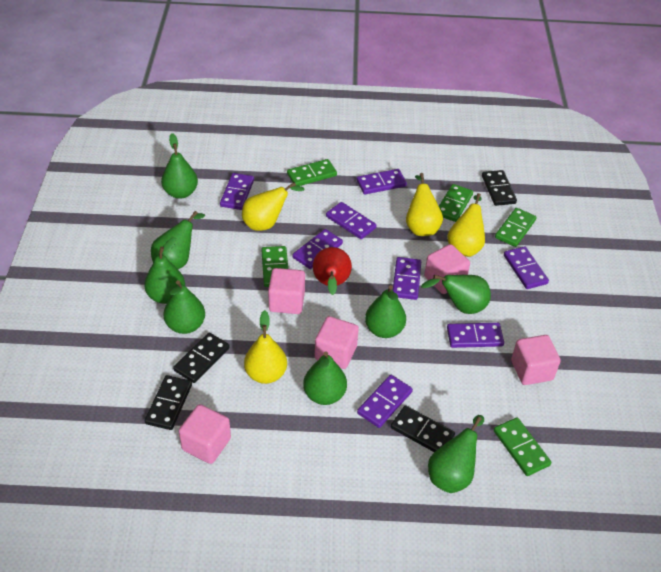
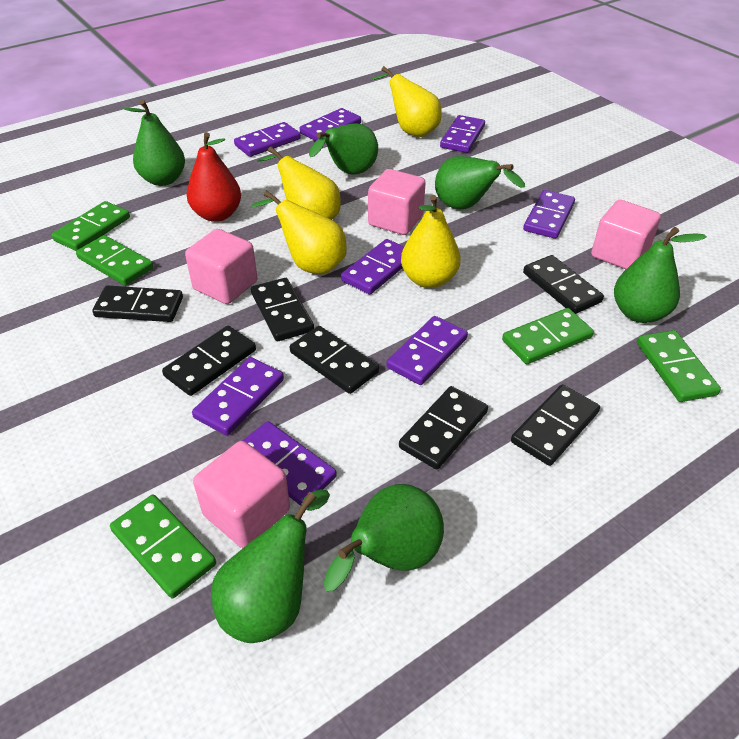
black domino: 4 -> 7
green pear: 8 -> 6
pink cube: 5 -> 4

